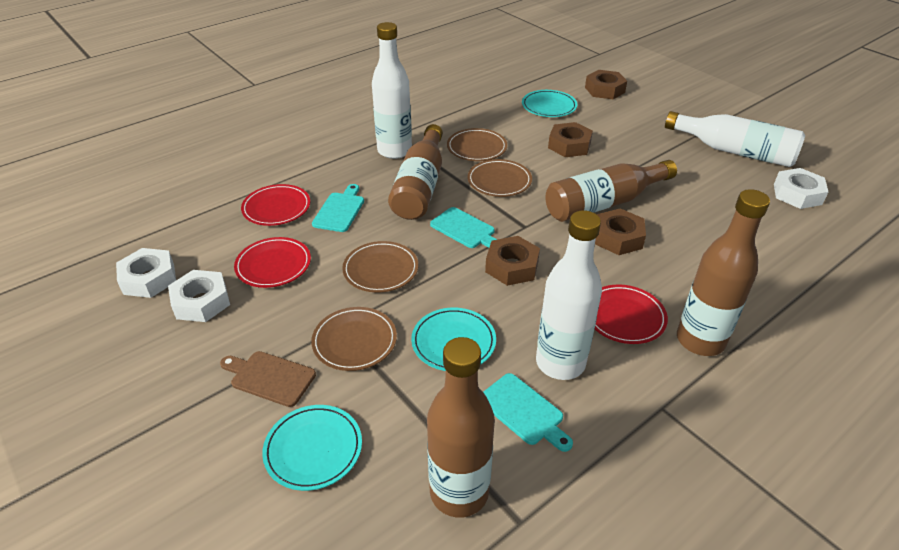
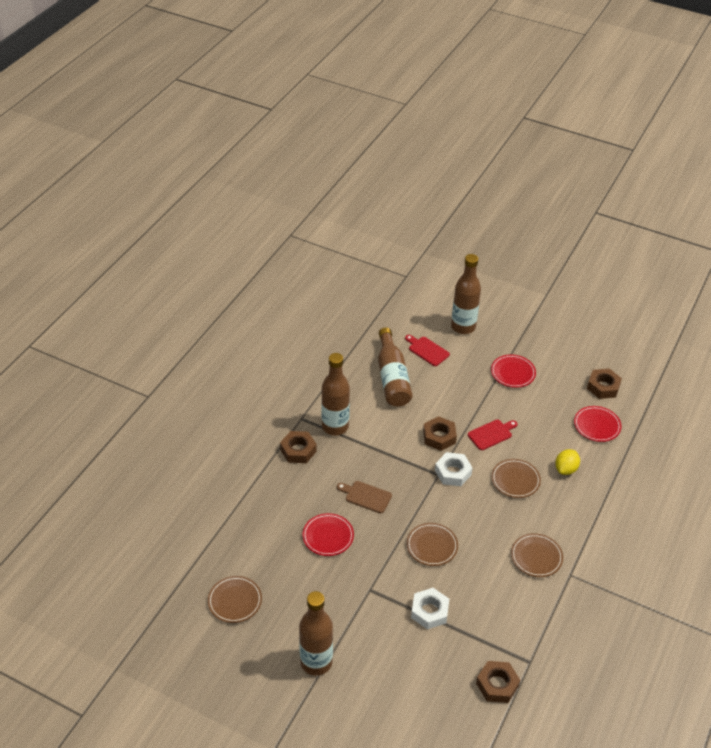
red cutting board: 0 -> 2
turquoise cutting board: 3 -> 0
turquoise plate: 3 -> 0
white bottle: 3 -> 0
white nut: 3 -> 2
yellow lemon: 0 -> 1

